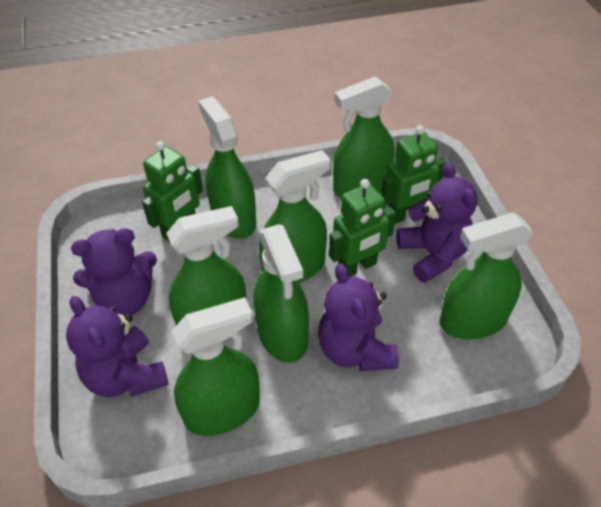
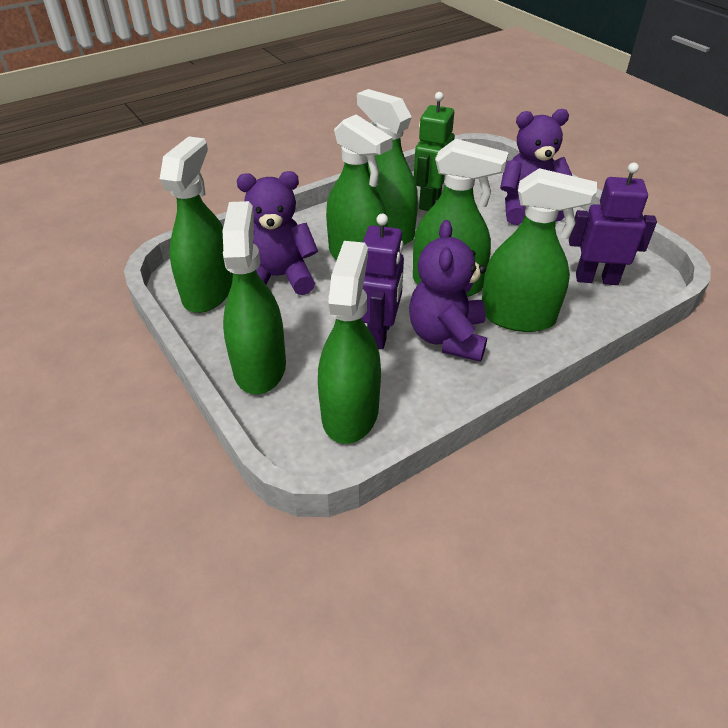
green robot: 3 -> 1
purple robot: 0 -> 2
purple teddy bear: 4 -> 3

